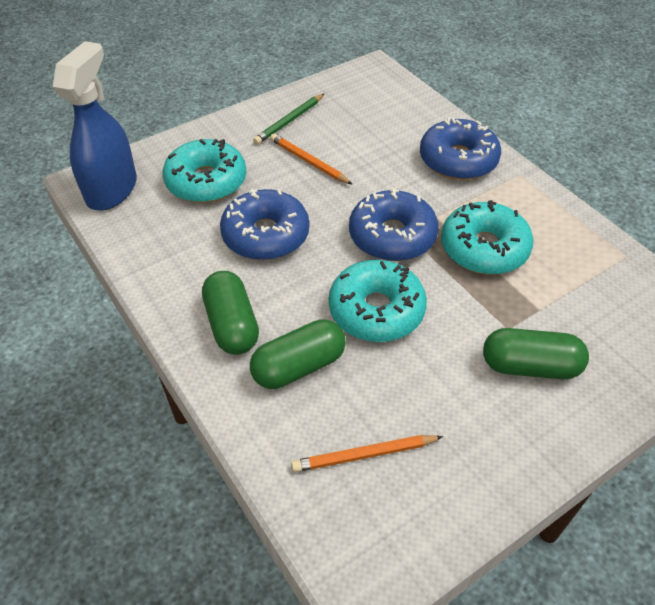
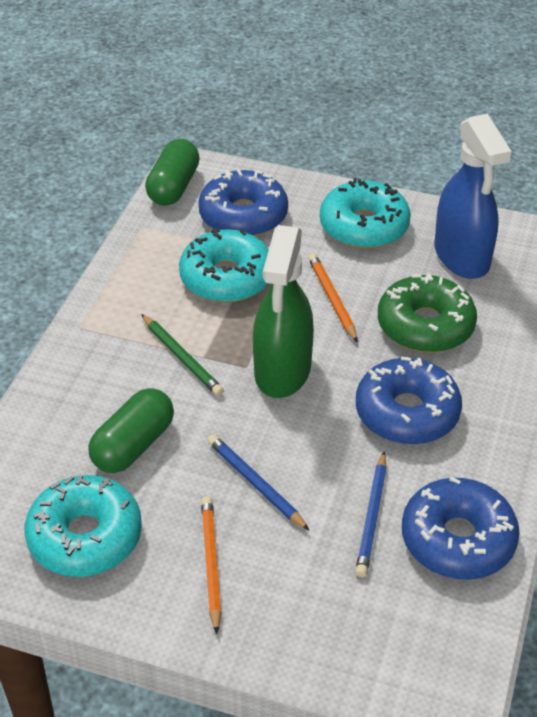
blue pencil: 0 -> 2
green capsule: 3 -> 2
green donut: 0 -> 1
green spray bottle: 0 -> 1

